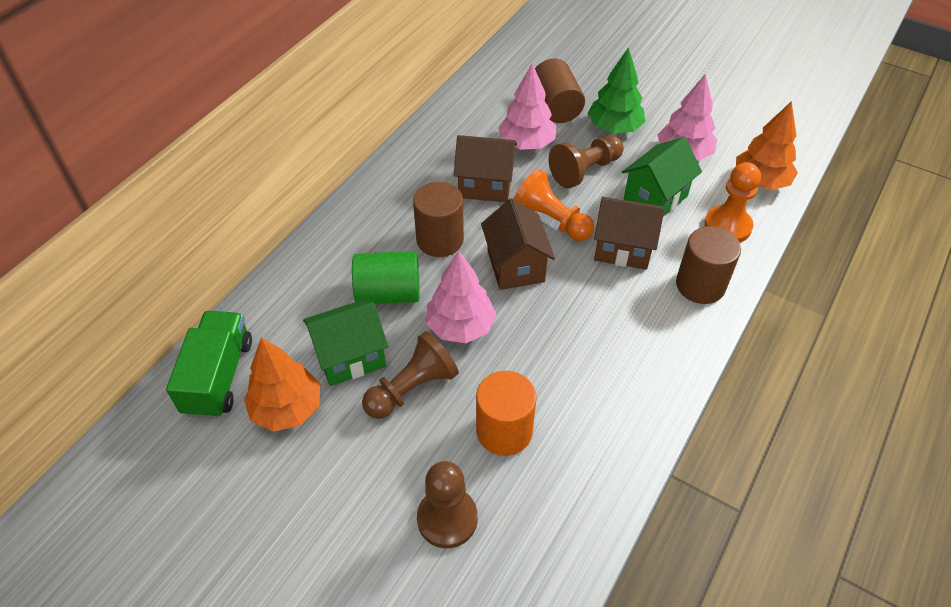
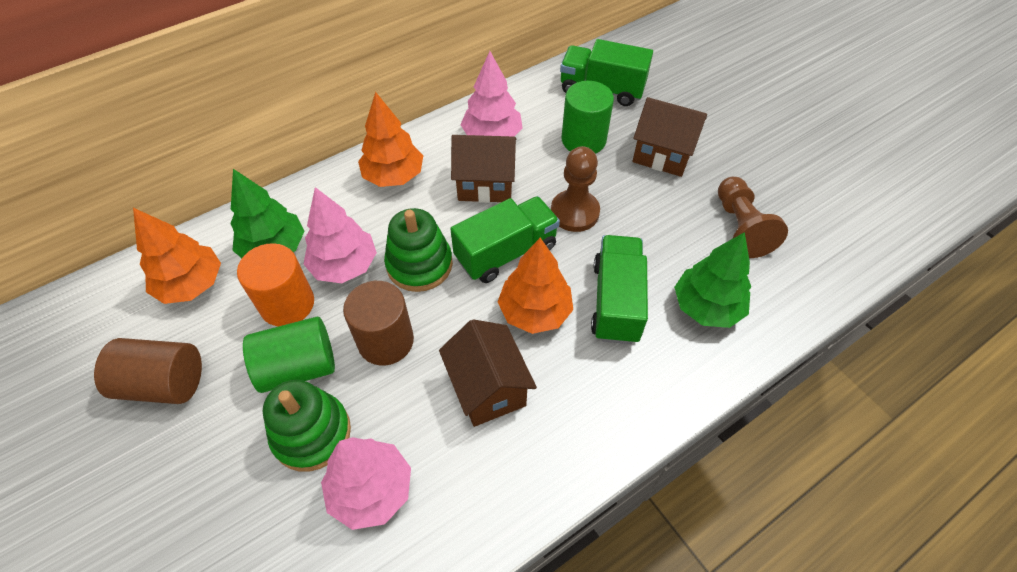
brown cylinder: 3 -> 2
brown pawn: 3 -> 2
green cylinder: 1 -> 2
green house: 2 -> 0
green stacking toy: 0 -> 2
green tree: 1 -> 2
green truck: 1 -> 3
orange pawn: 2 -> 0
orange tree: 2 -> 3

